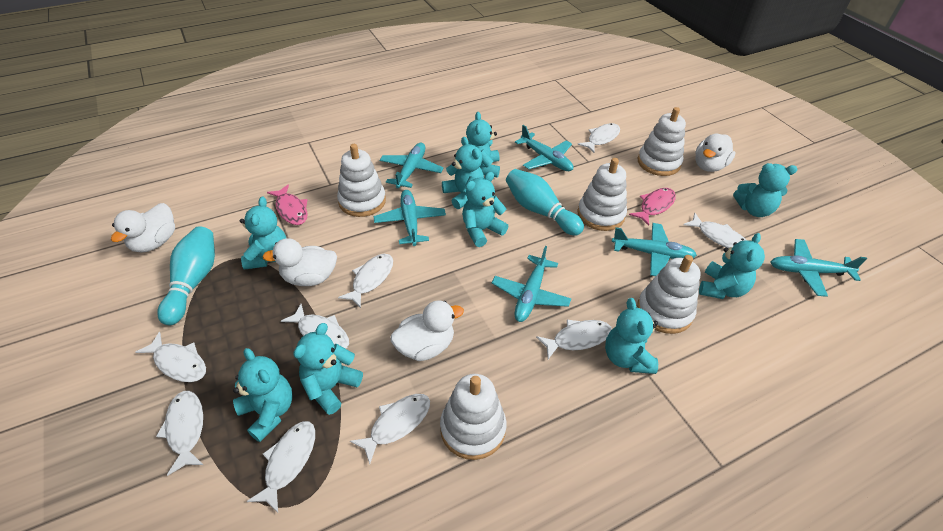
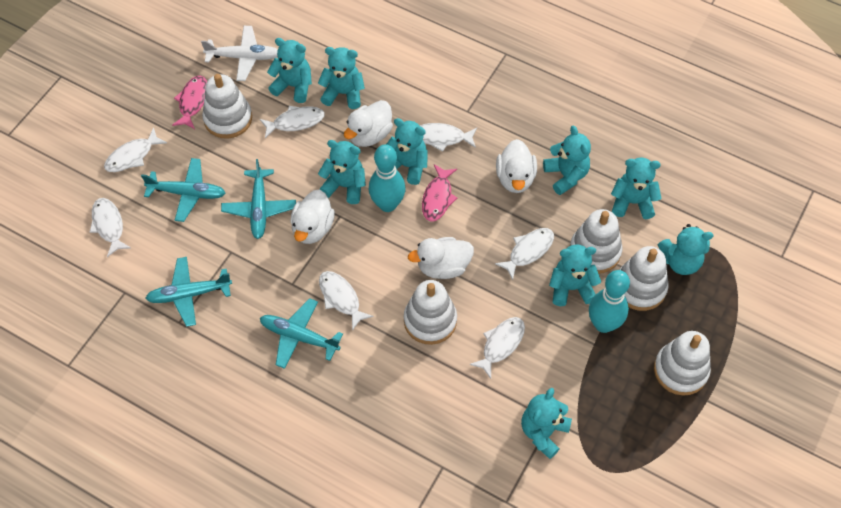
turquoise plane: 6 -> 4
white fish: 9 -> 7
white plane: 0 -> 1

